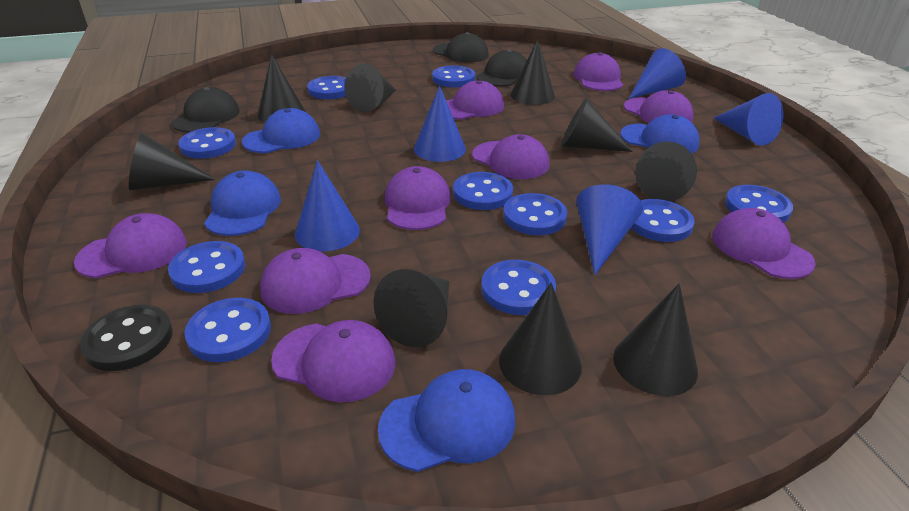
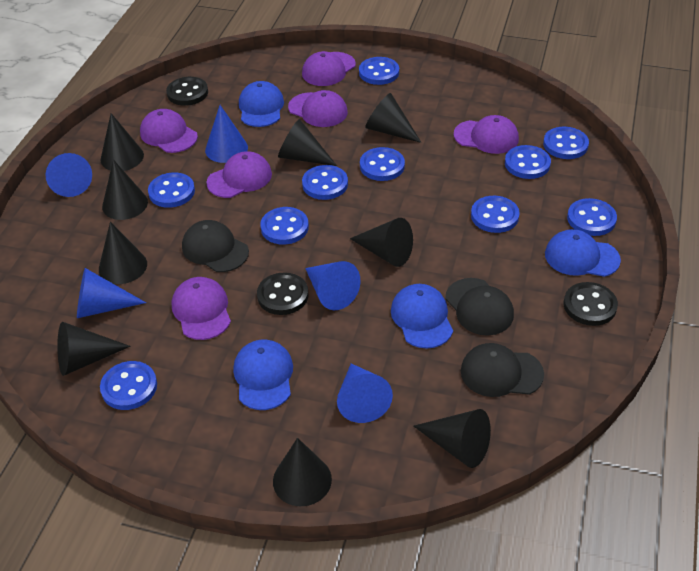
black button: 1 -> 3
purple cap: 9 -> 6

